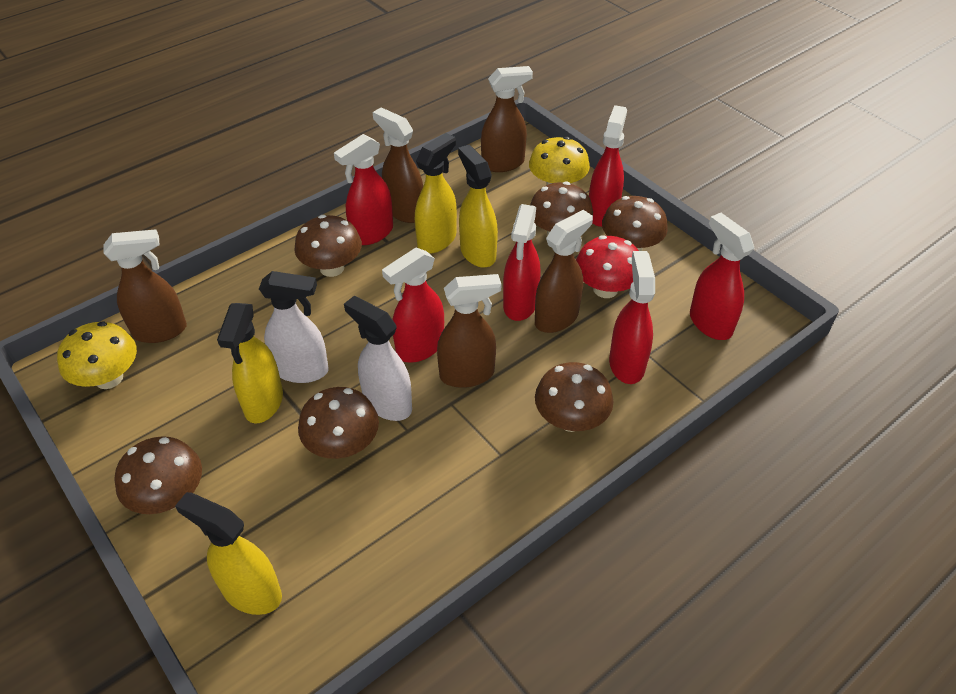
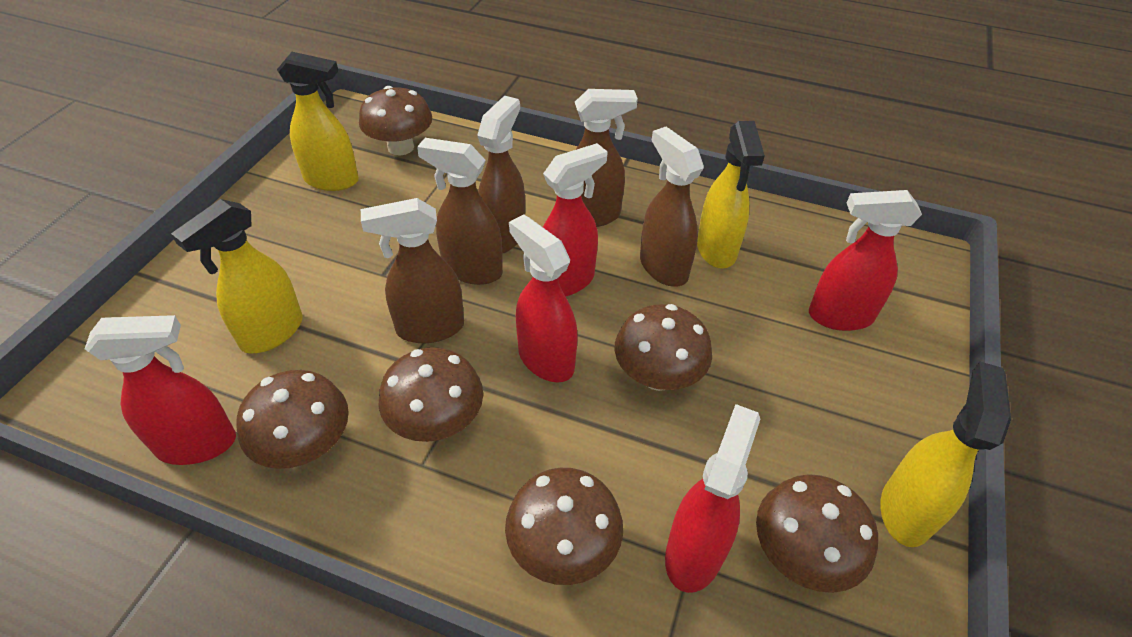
red mushroom: 1 -> 0
red spray bottle: 6 -> 5
white spray bottle: 2 -> 0
yellow mushroom: 2 -> 0

